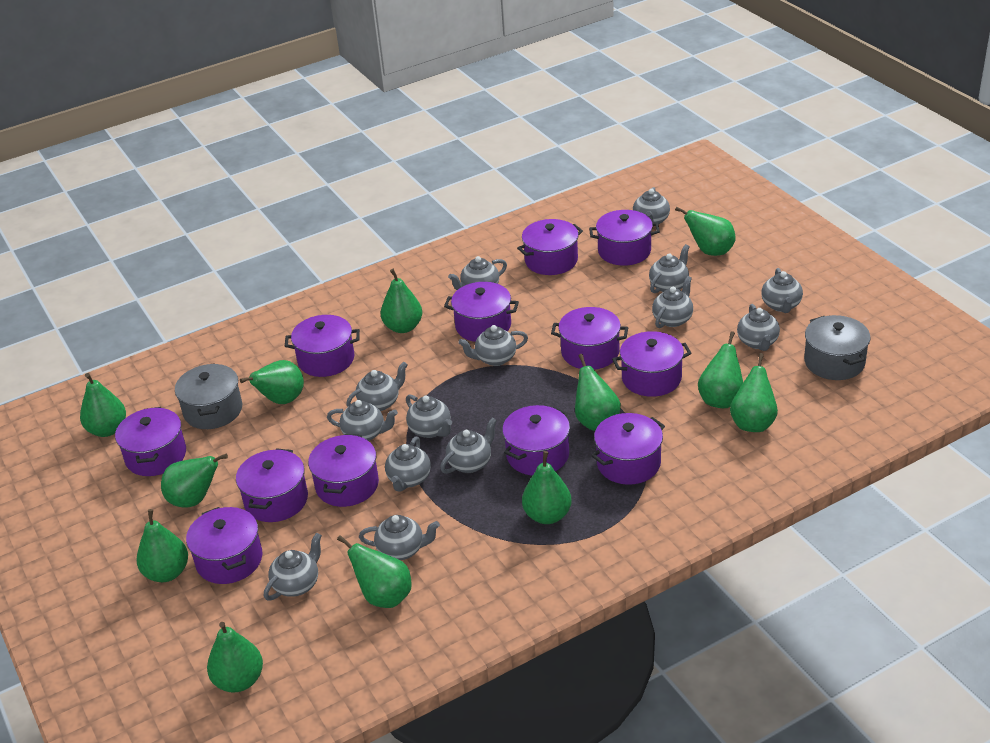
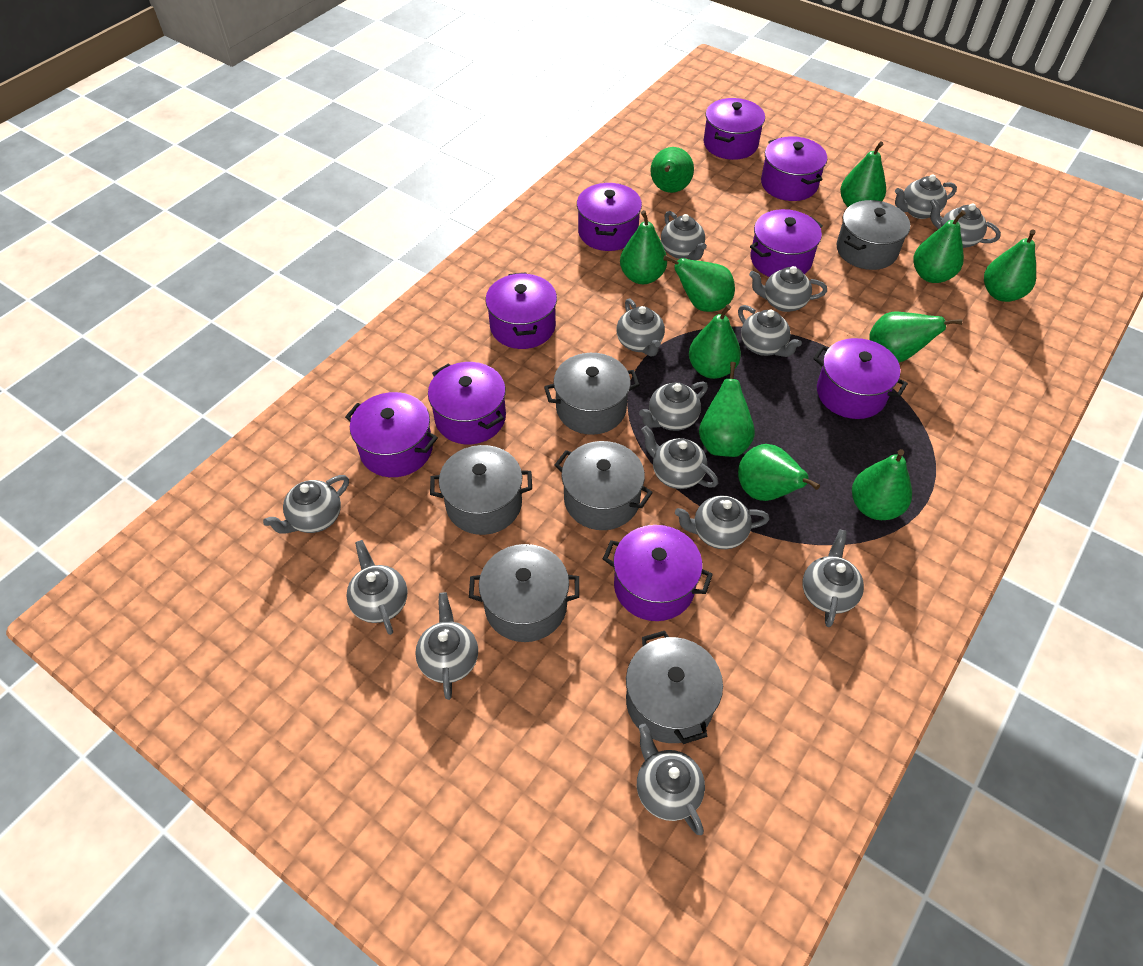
green pear: 12 -> 11
grey pot: 2 -> 6
purple pot: 12 -> 9

